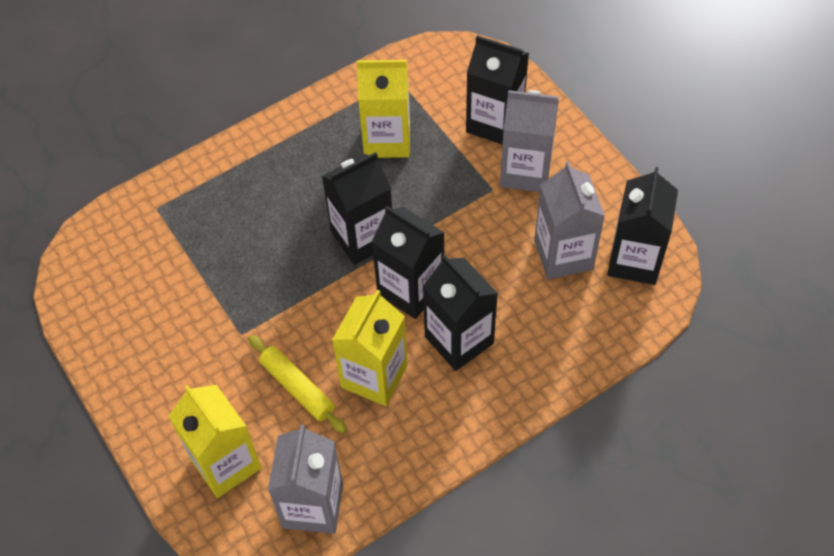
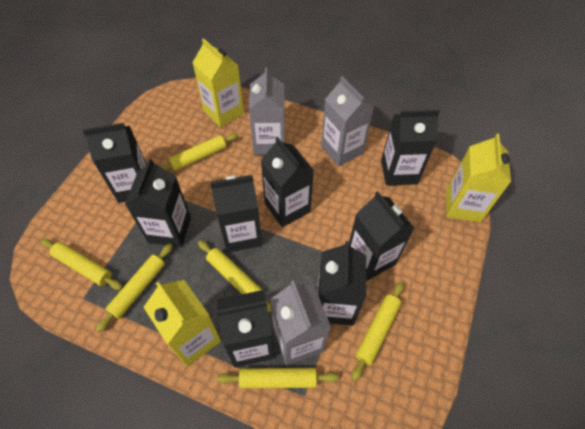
black carton: 5 -> 8
yellow rolling pin: 1 -> 6

